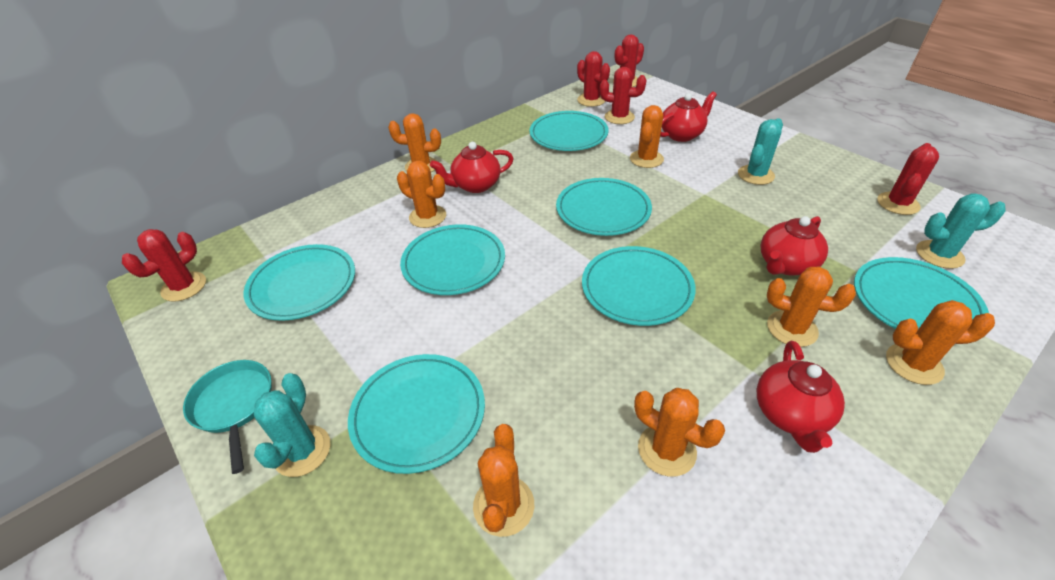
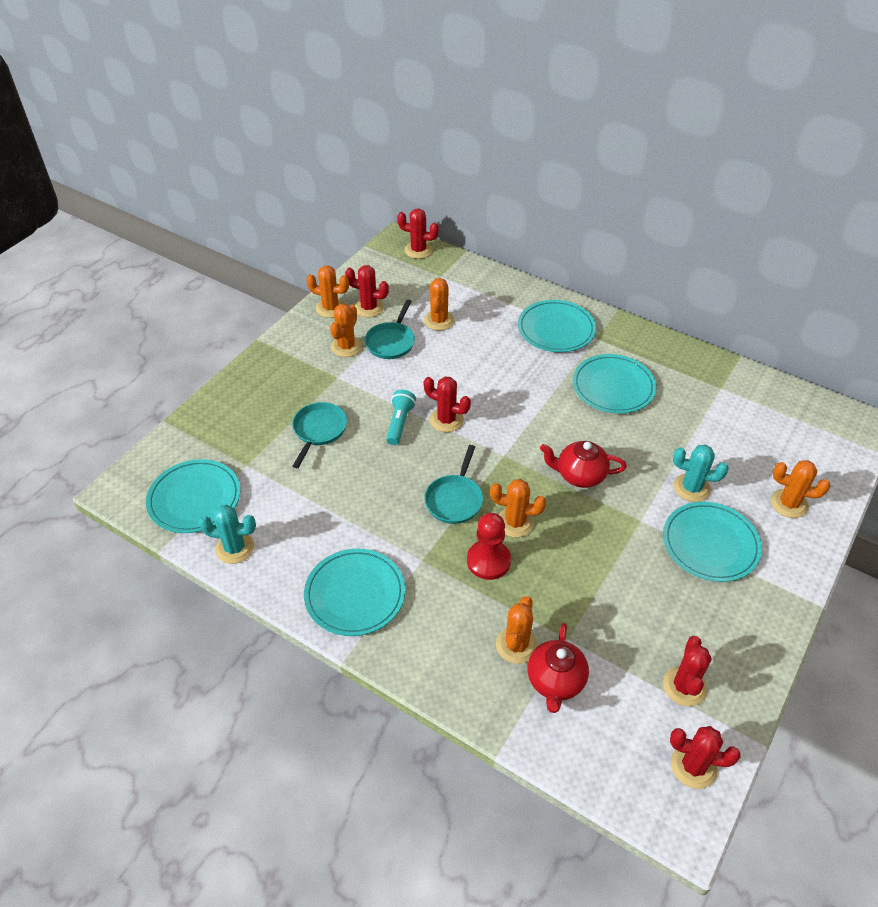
orange cactus: 7 -> 6
red pawn: 0 -> 1
red teapot: 4 -> 2
turquoise cactus: 3 -> 2
turquoise flashlight: 0 -> 1
turquoise pan: 1 -> 3
turquoise plate: 7 -> 5

